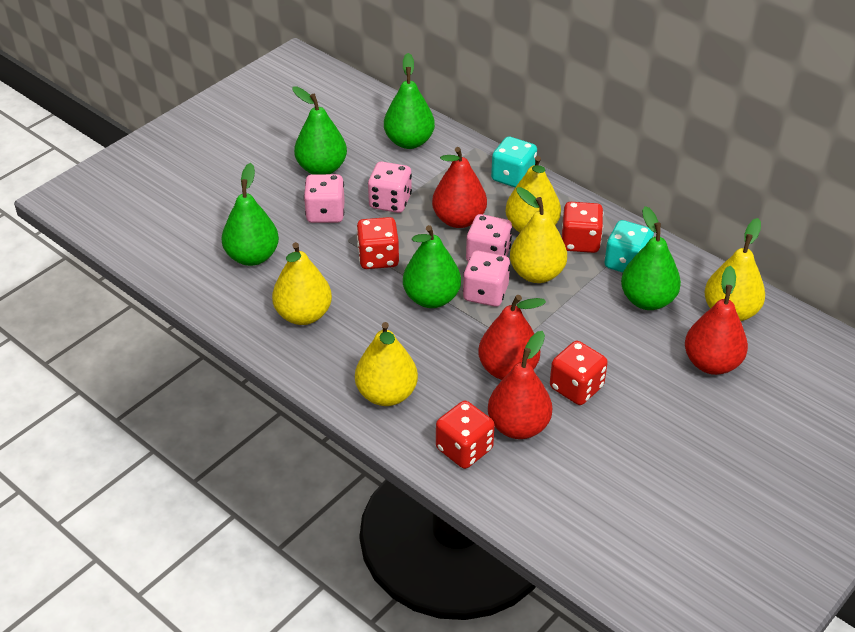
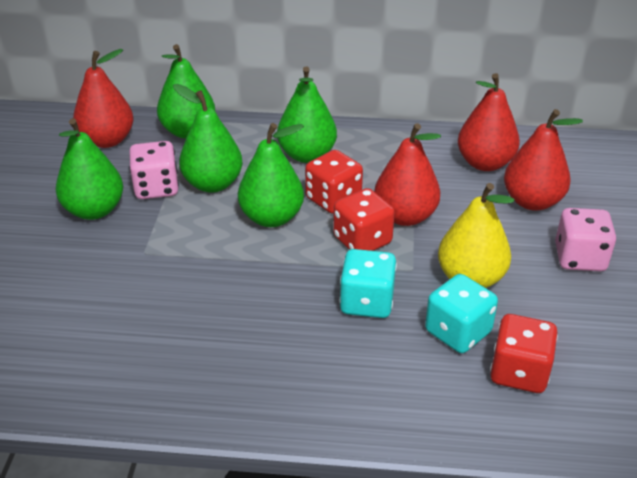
pink dice: 4 -> 2
red dice: 4 -> 3
yellow pear: 5 -> 1

